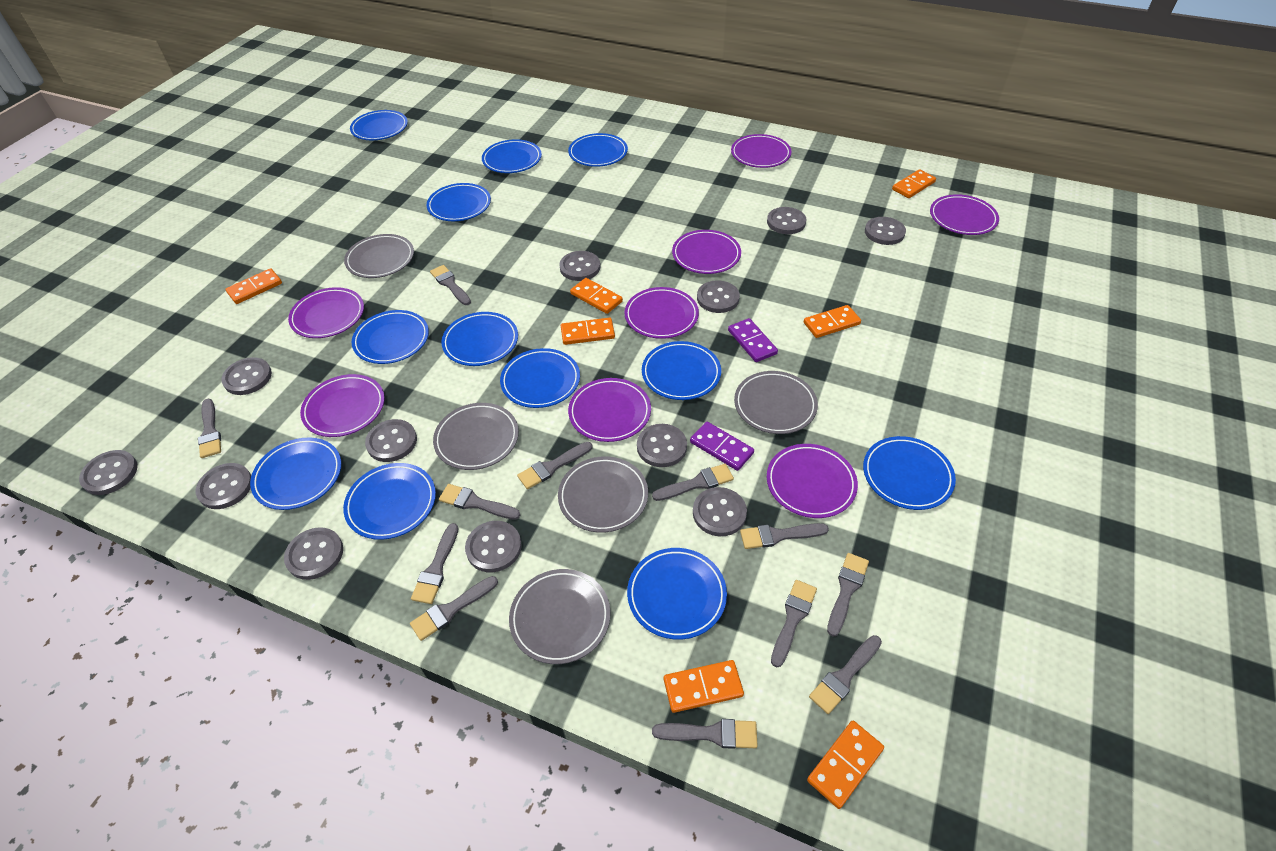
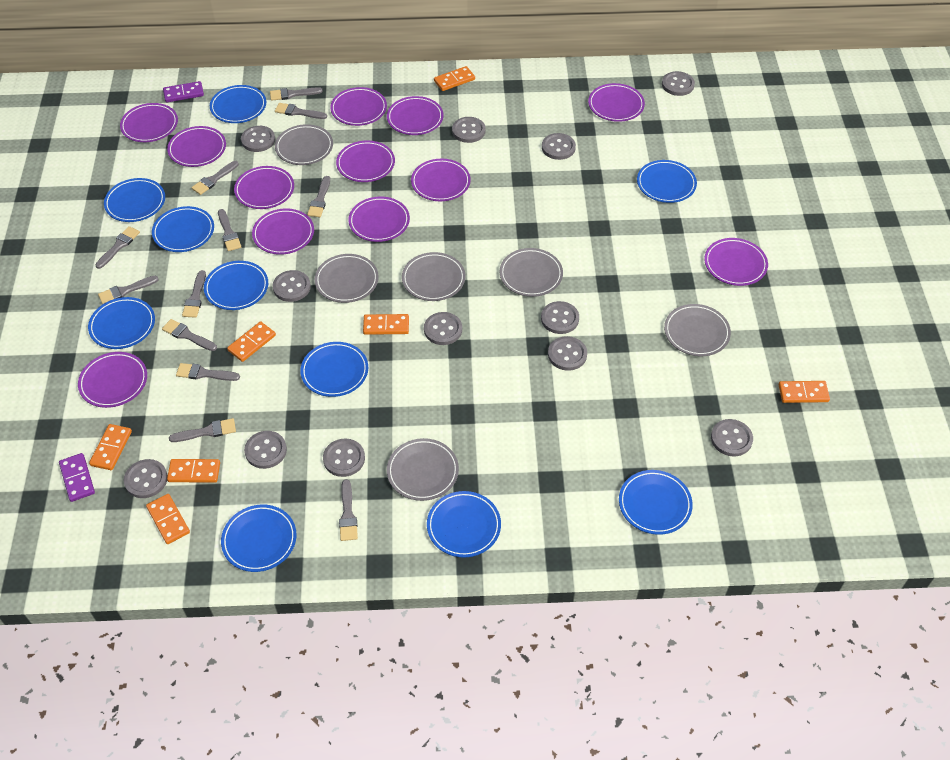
blue plate: 12 -> 10
grey plate: 5 -> 6
purple plate: 8 -> 12

